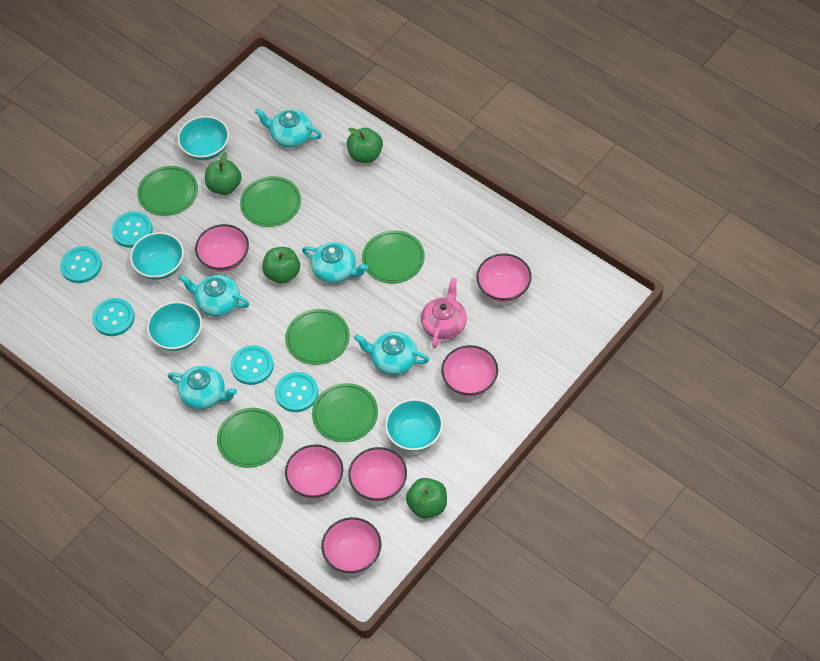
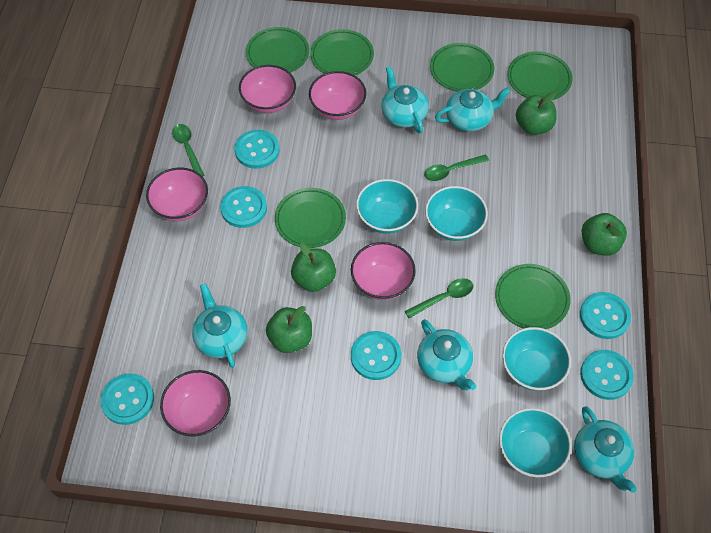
green spoon: 0 -> 3
pink bowl: 6 -> 5
pink teapot: 1 -> 0
turquoise button: 5 -> 6

